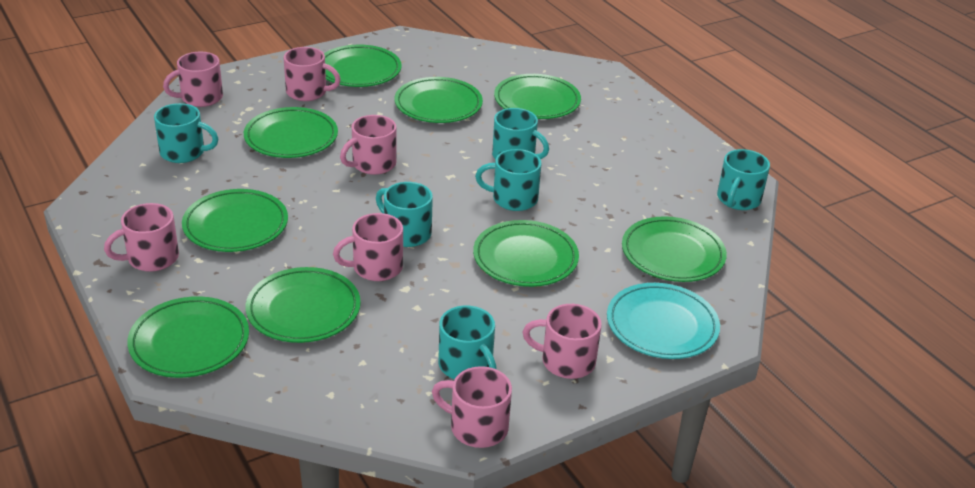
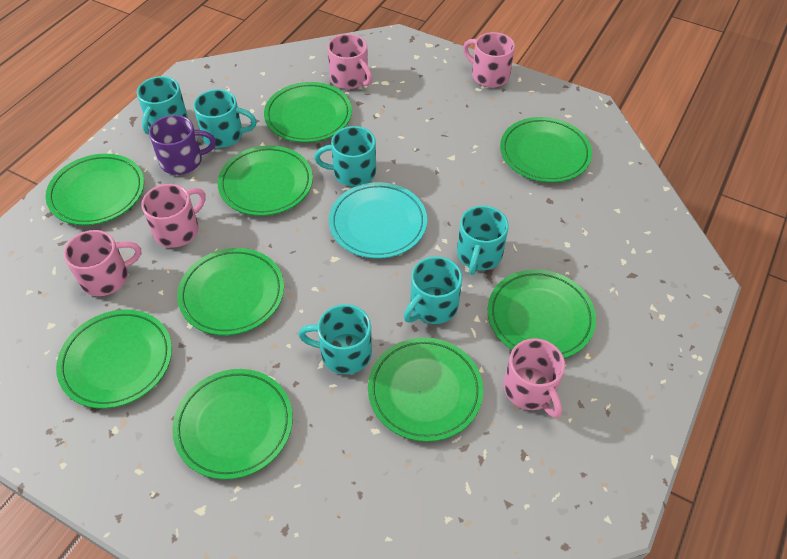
pink mug: 7 -> 5
purple mug: 0 -> 1

